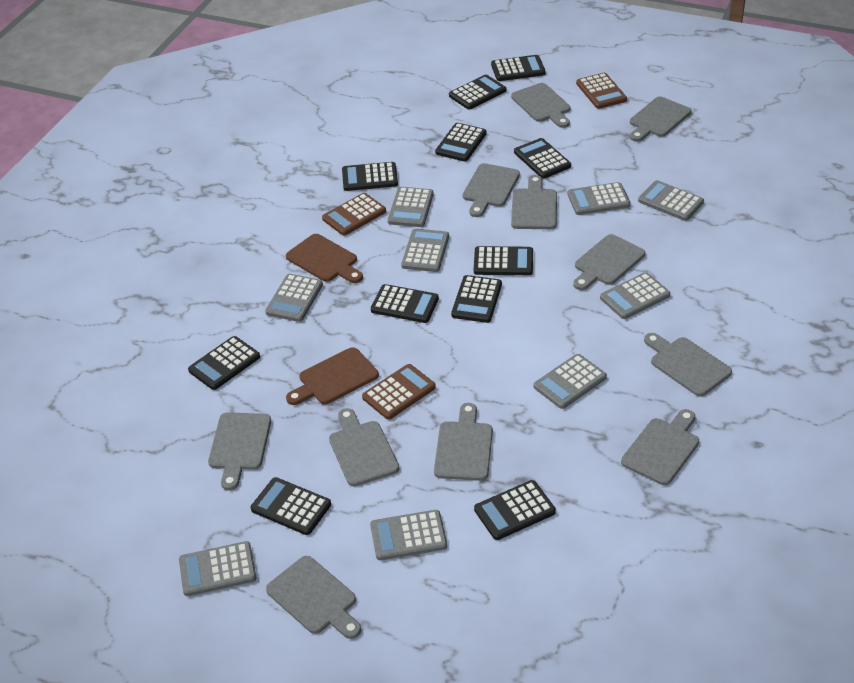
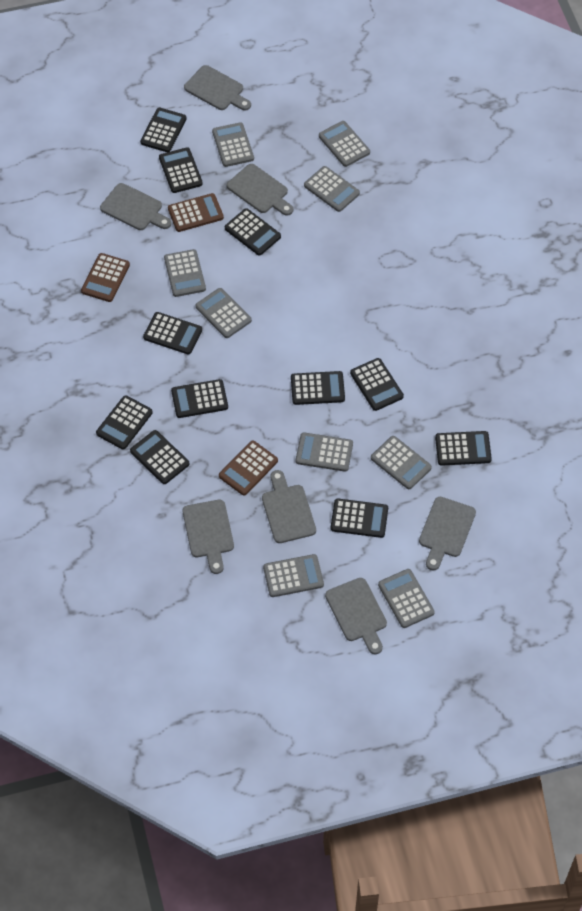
brown cutting board: 2 -> 0
grey cutting board: 11 -> 7

